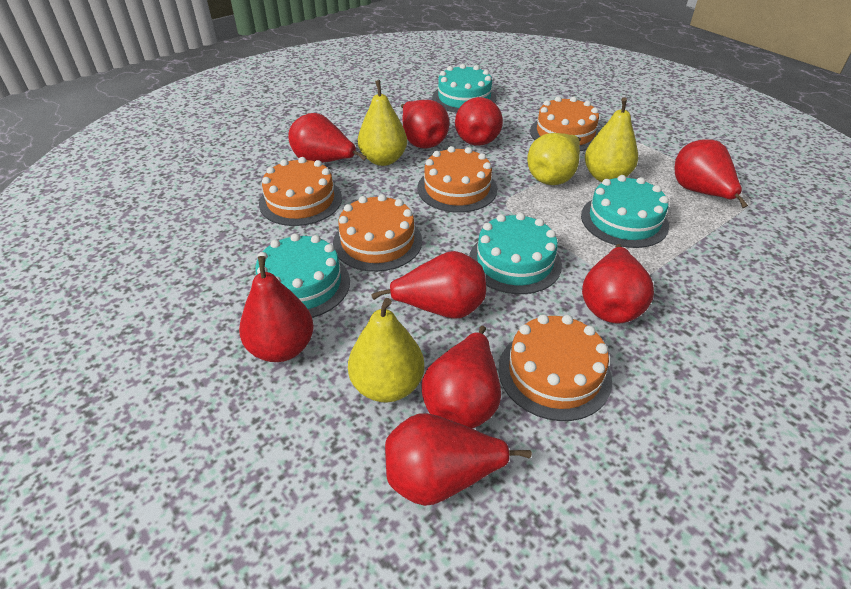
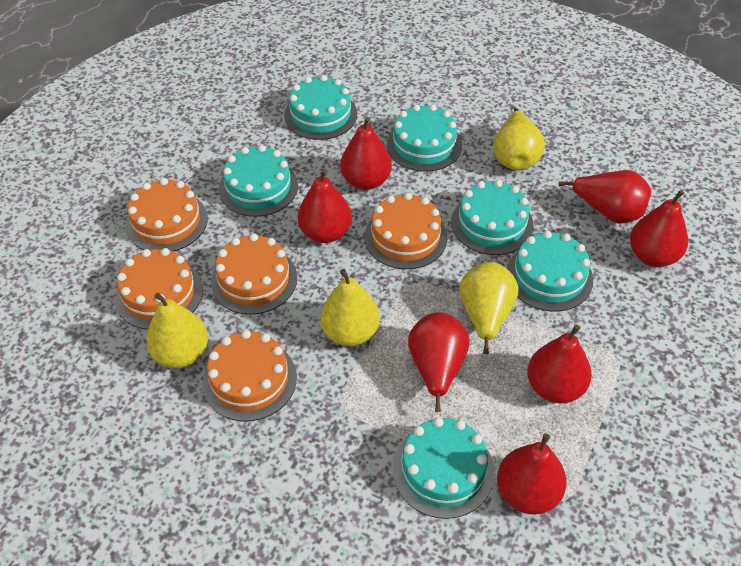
red pear: 9 -> 7
turquoise cake: 4 -> 6

